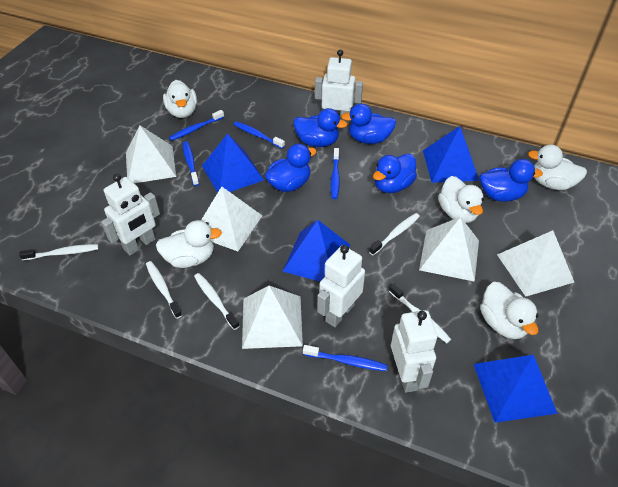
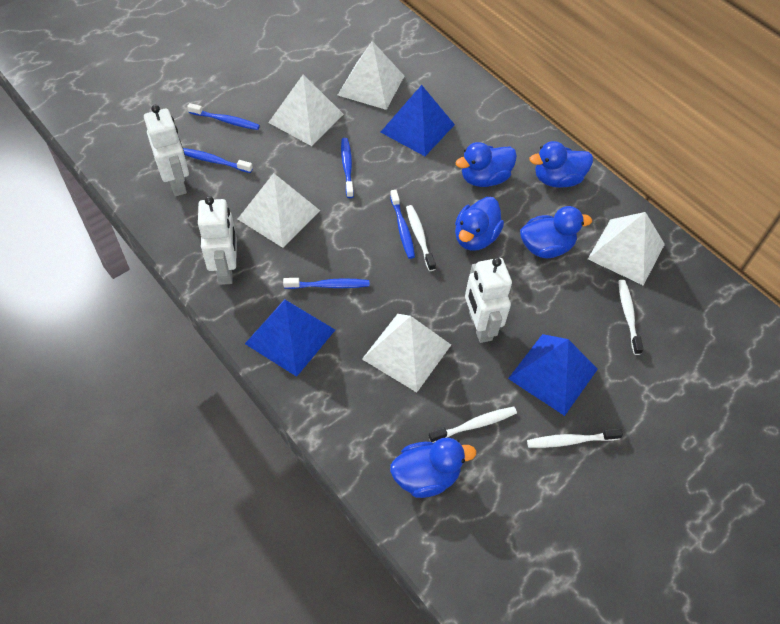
blue pyramid: 4 -> 3
white duck: 5 -> 0
white robot: 4 -> 3
white toothbrush: 5 -> 4

